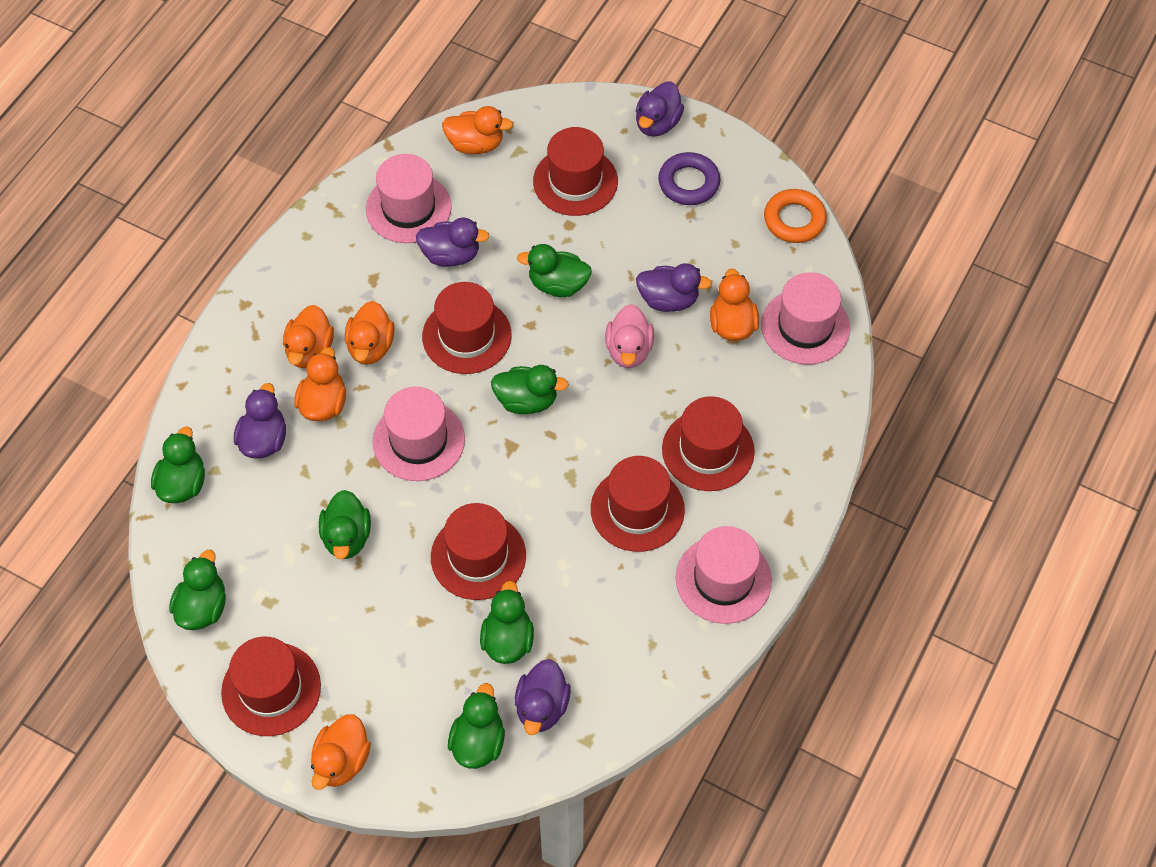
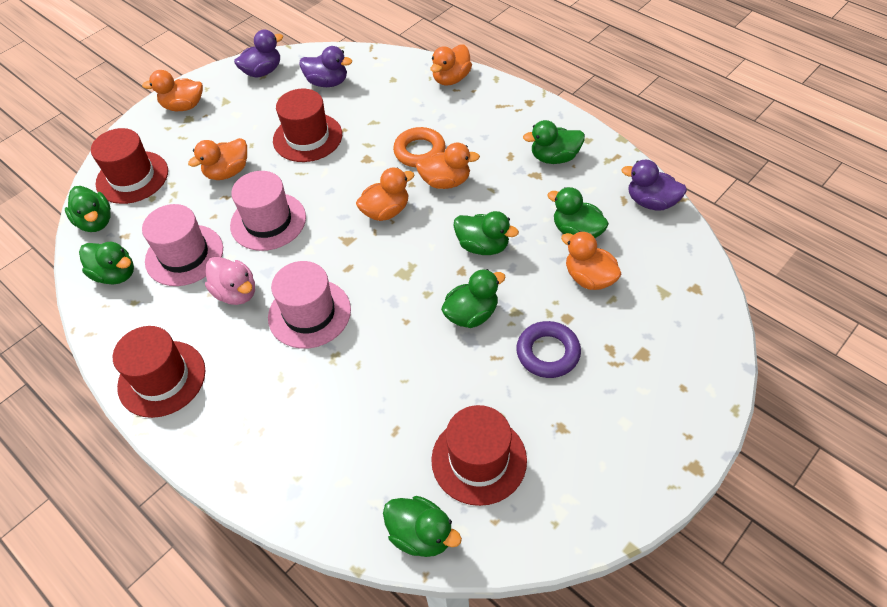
pink hat: 4 -> 3
purple duck: 5 -> 3
red hat: 6 -> 4

